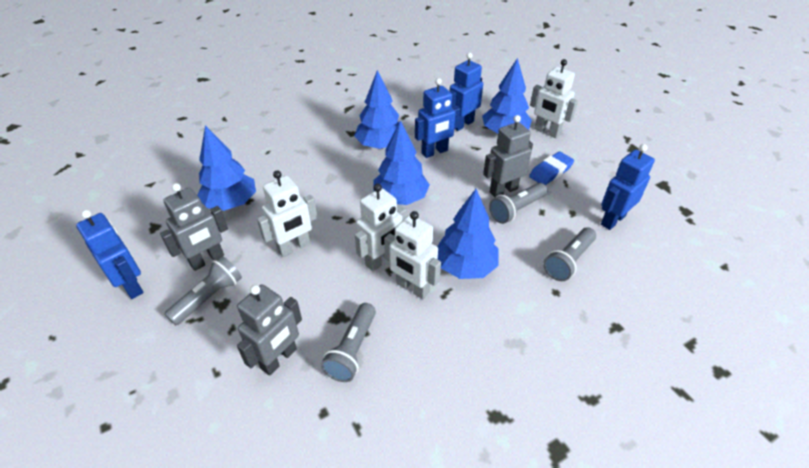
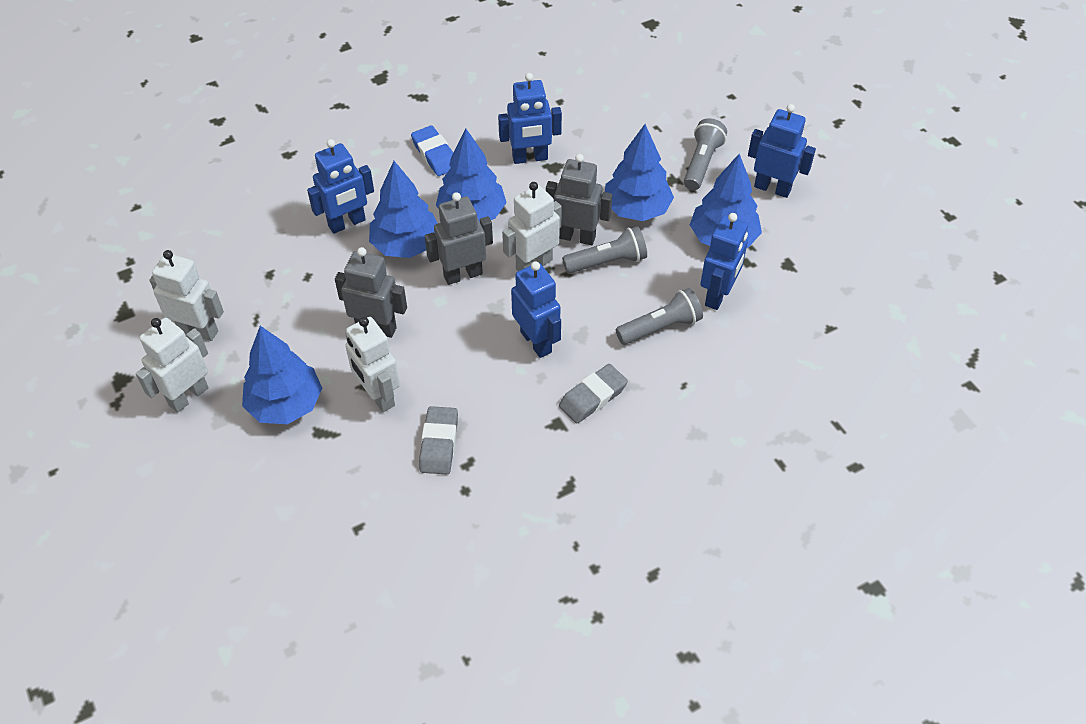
blue robot: 4 -> 5
grey eraser: 0 -> 2
grey flashlight: 4 -> 3

